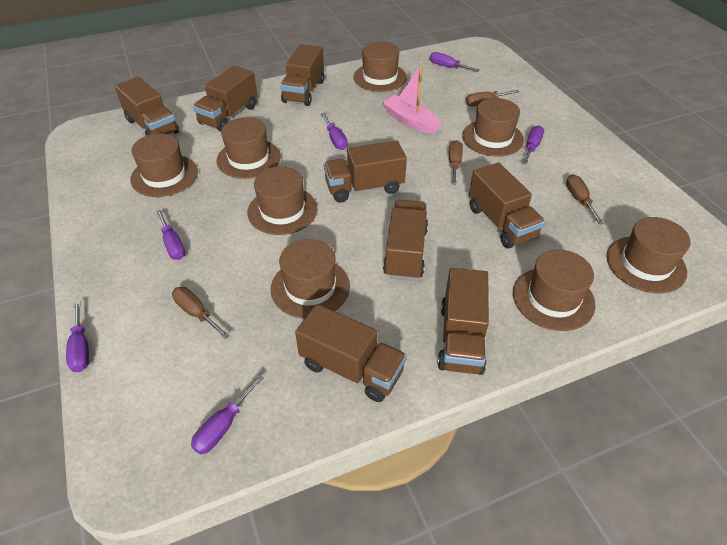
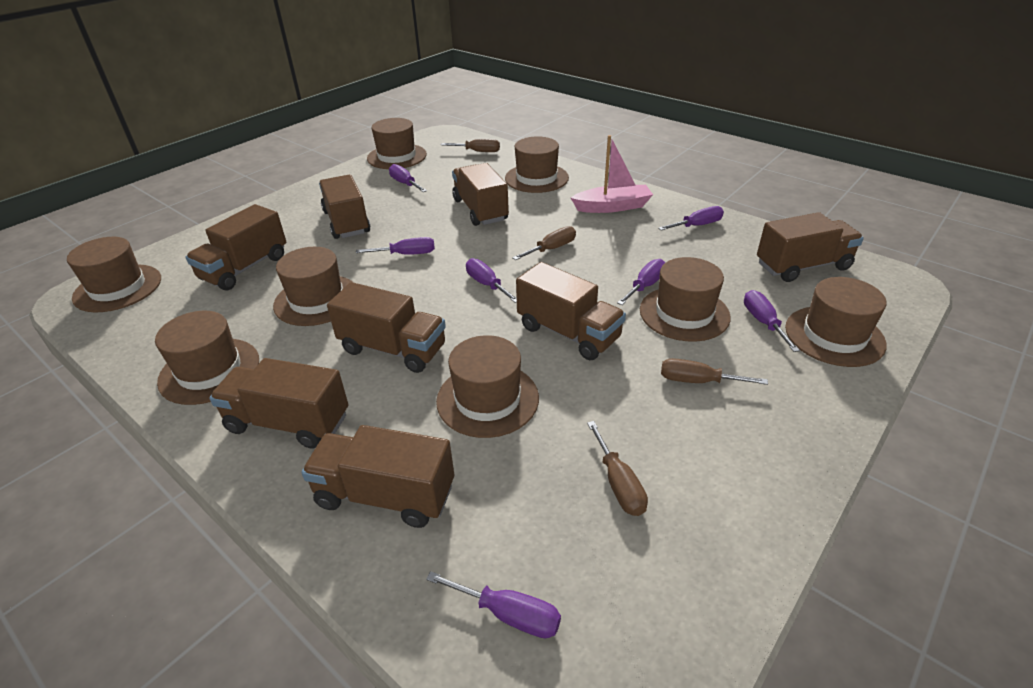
purple screwdriver: 6 -> 7

